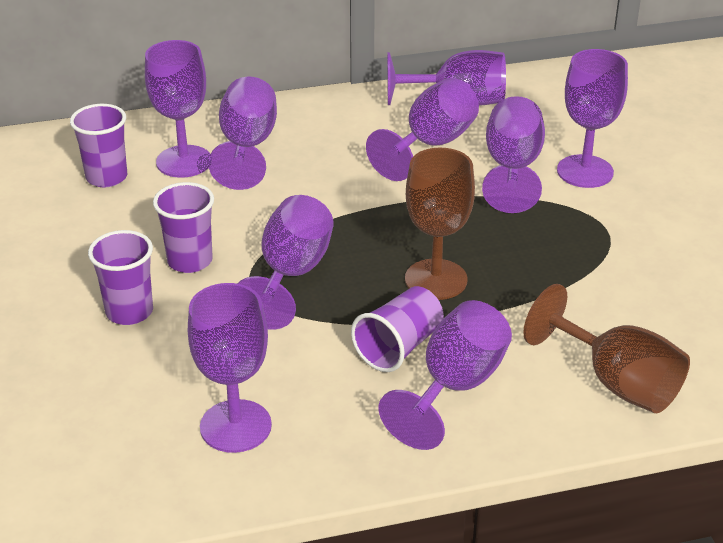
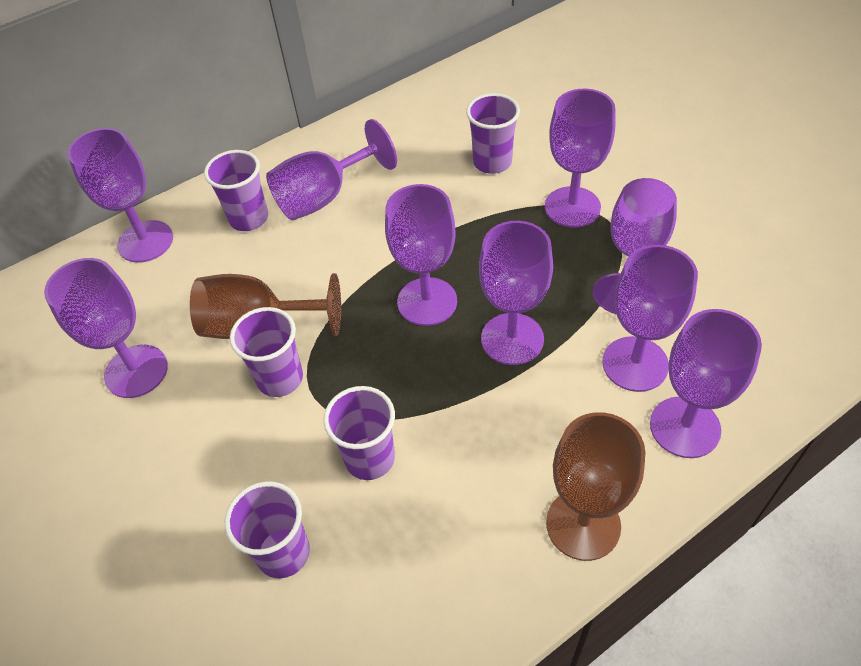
purple cup: 4 -> 5

